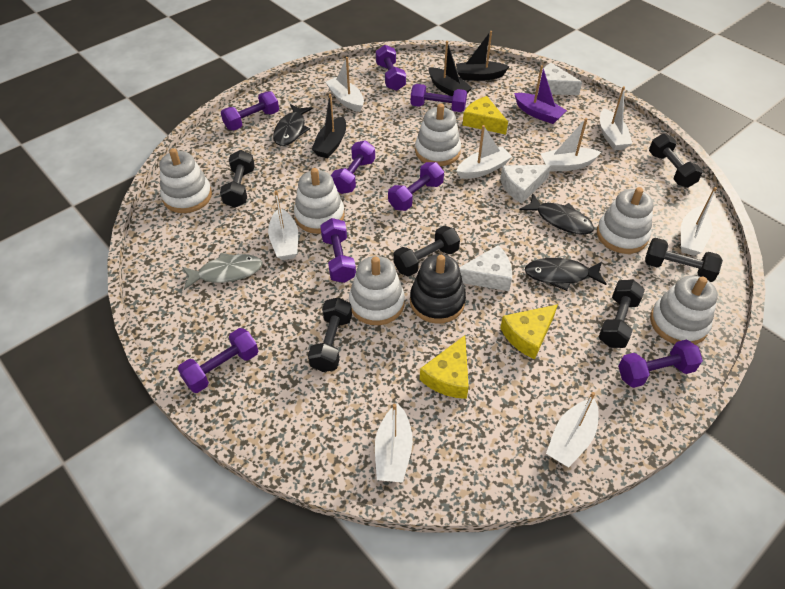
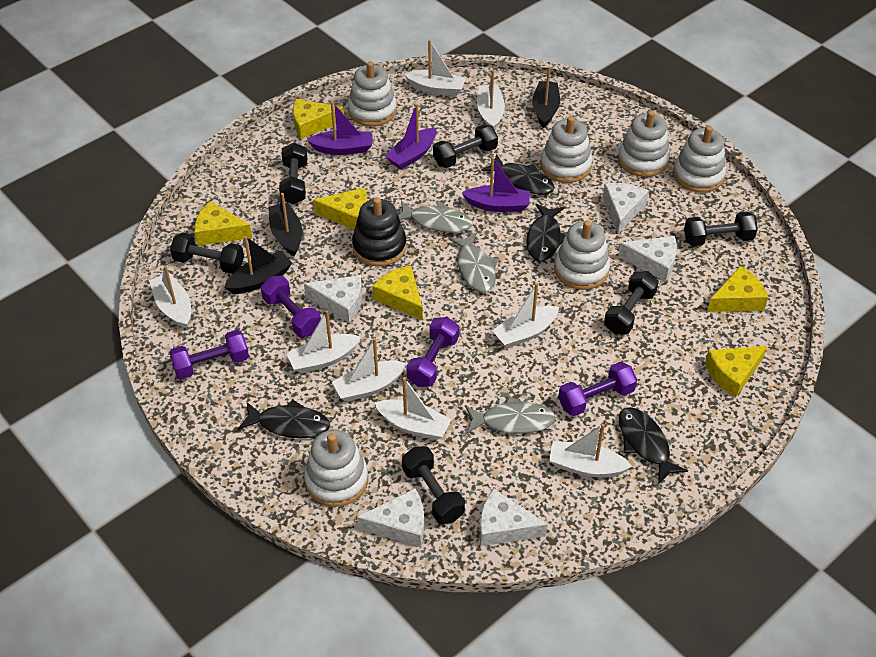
black fish: 3 -> 4
grey fish: 1 -> 3
purple boat: 1 -> 3
purple dumbbell: 8 -> 4
white cheese: 3 -> 5
yellow cheese: 3 -> 6

